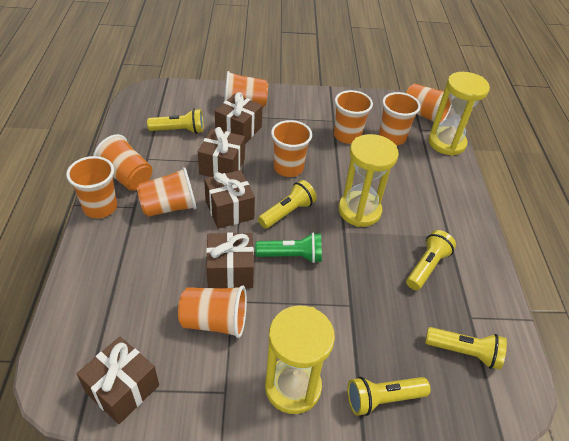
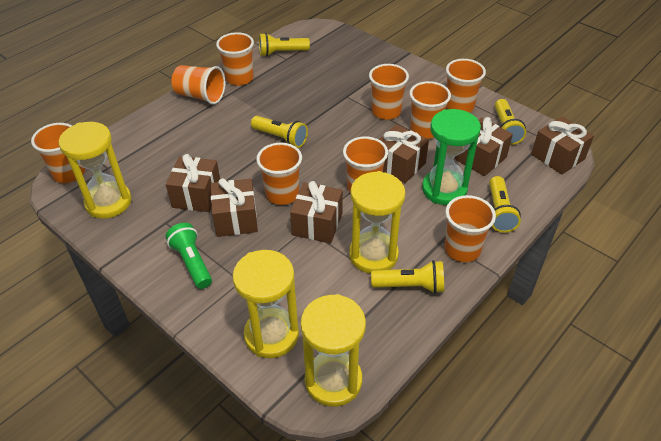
brown gift: 5 -> 6
green hourglass: 0 -> 1
yellow hourglass: 3 -> 4

